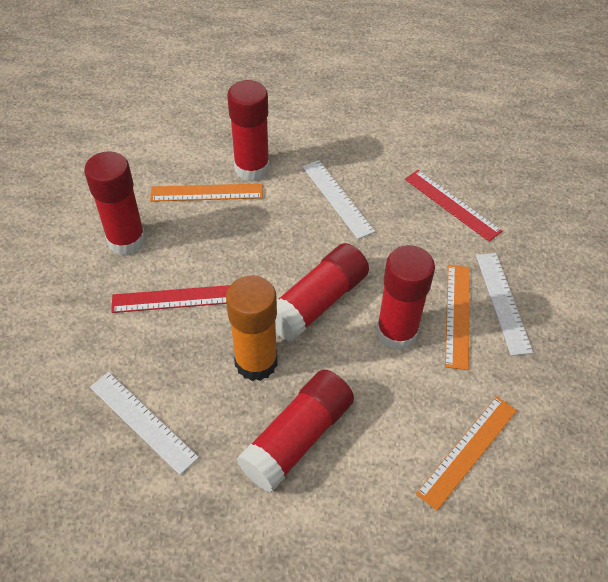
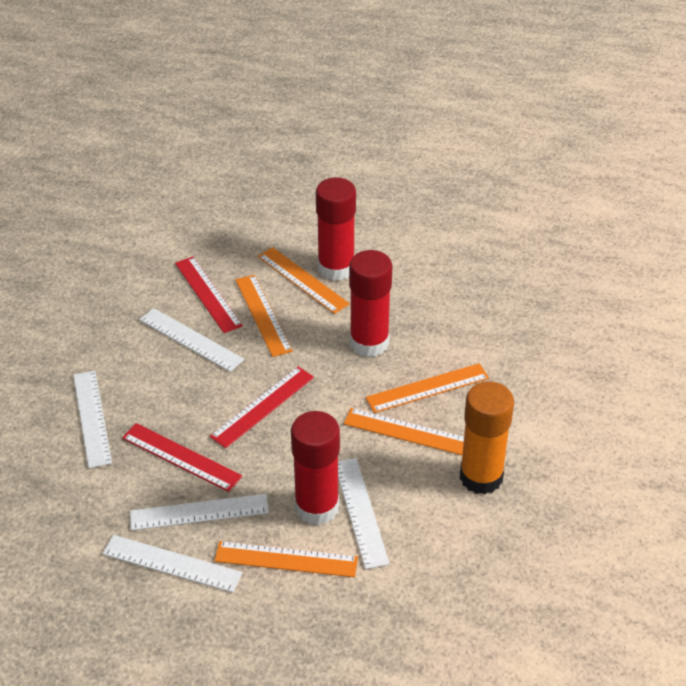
orange ruler: 3 -> 5
red glue stick: 5 -> 3
red ruler: 2 -> 3
white ruler: 3 -> 5

